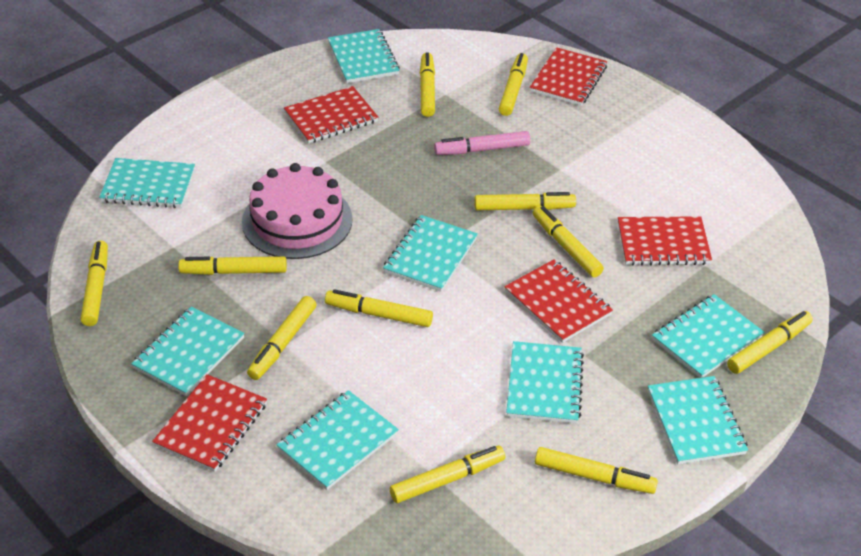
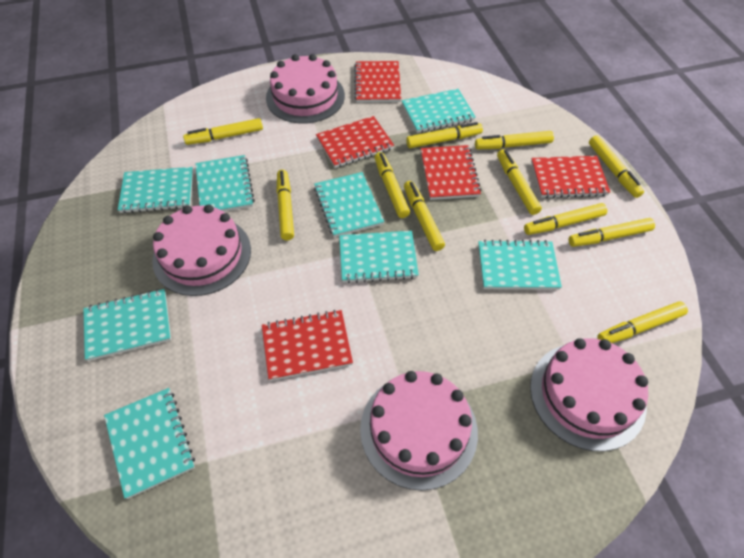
pink cake: 1 -> 4
pink marker: 1 -> 0

